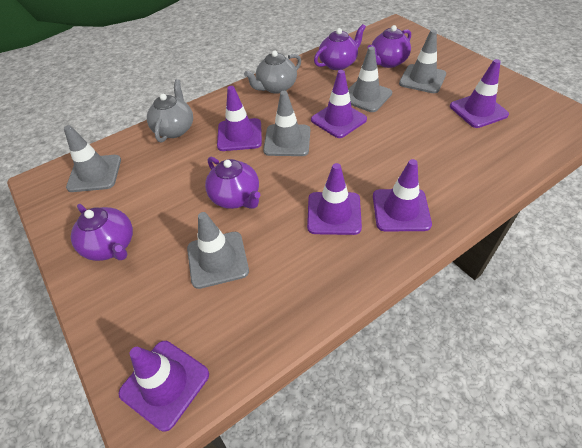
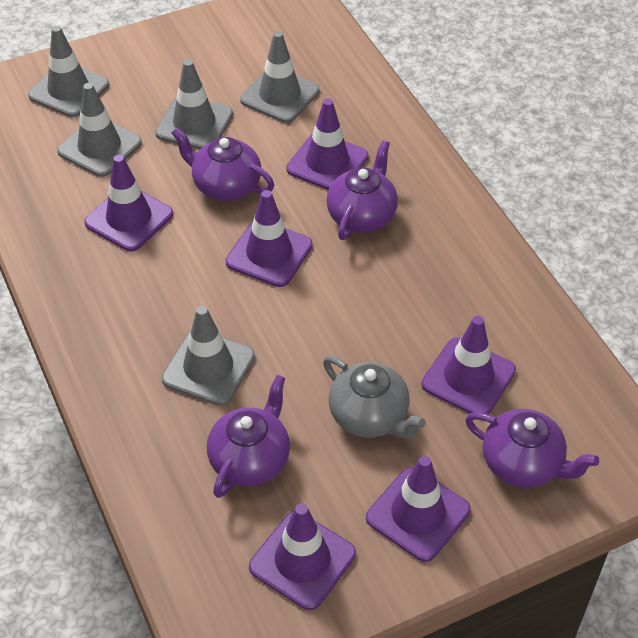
grey teapot: 2 -> 1

